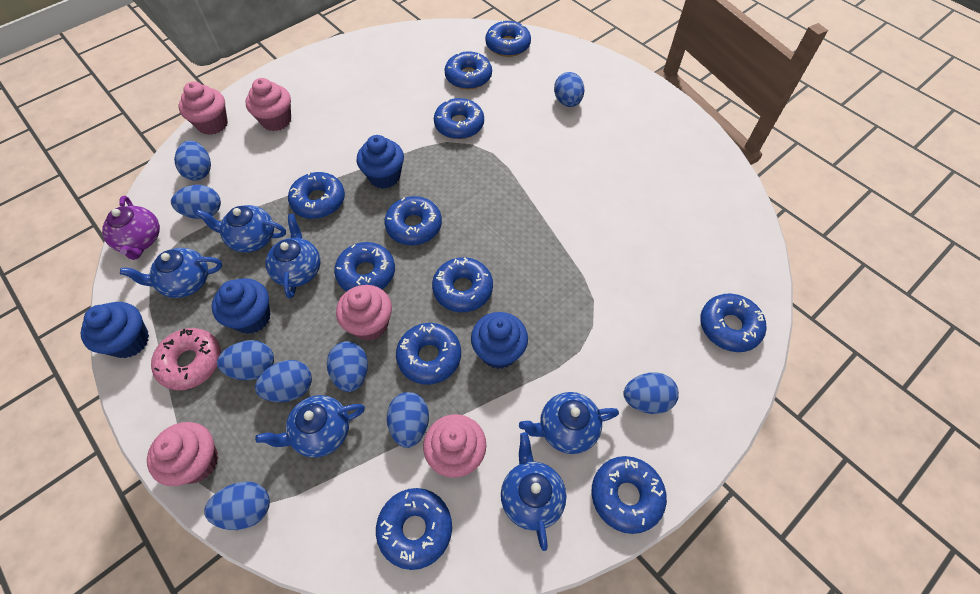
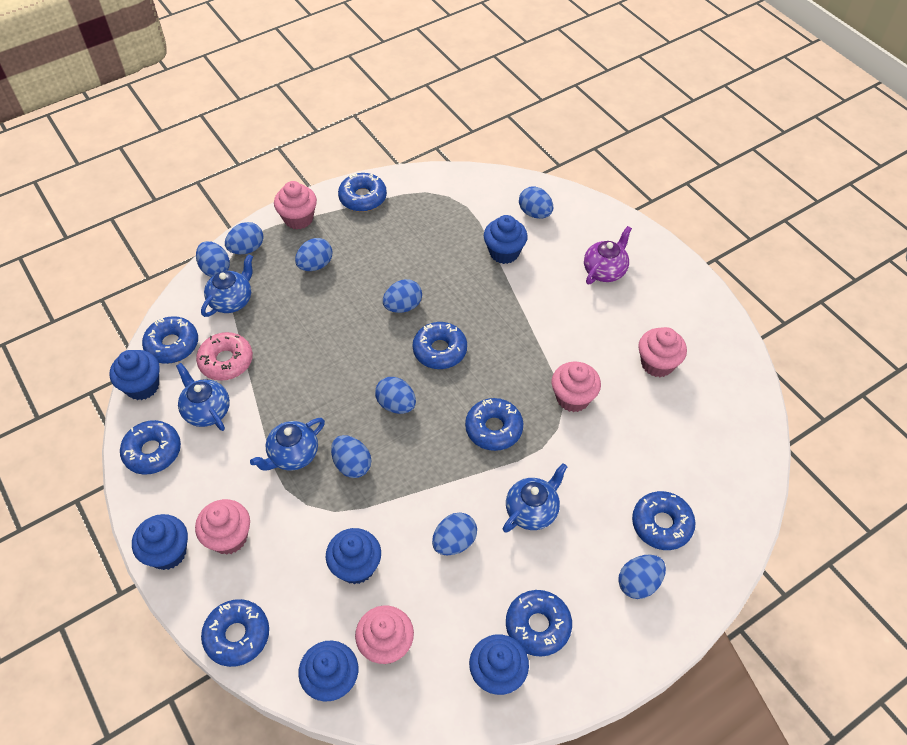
blue cupcake: 4 -> 6
blue donut: 11 -> 8
blue teapot: 6 -> 4

